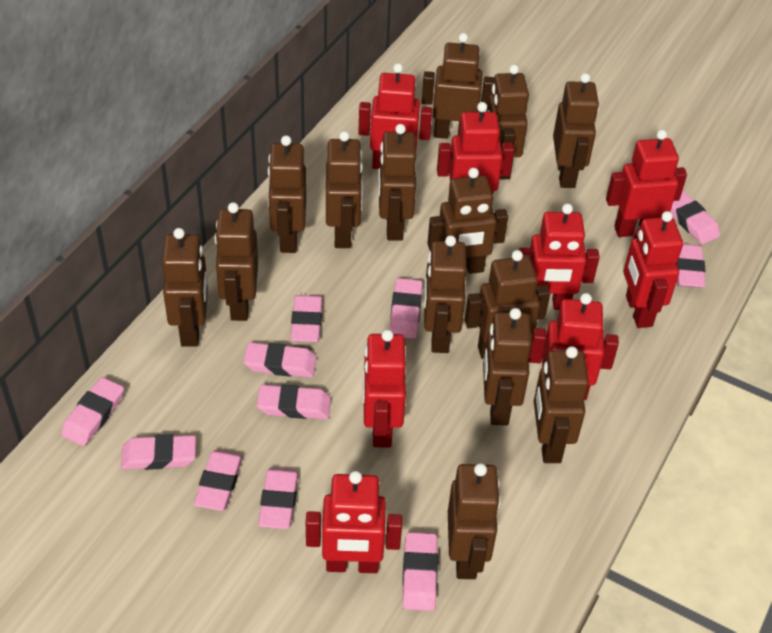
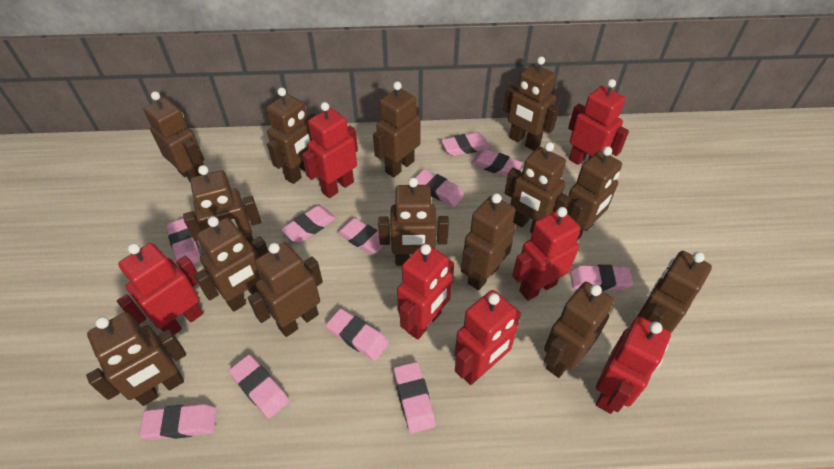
red robot: 8 -> 7

